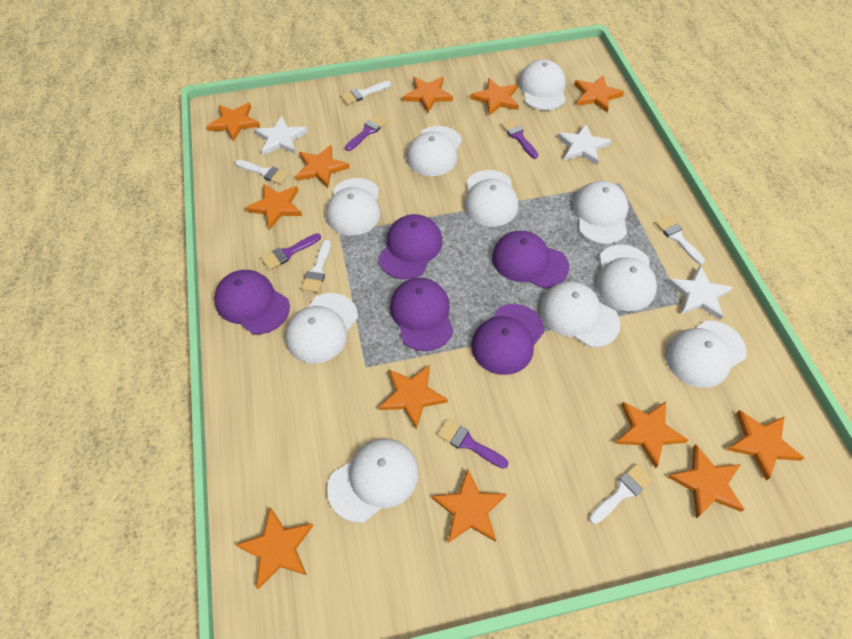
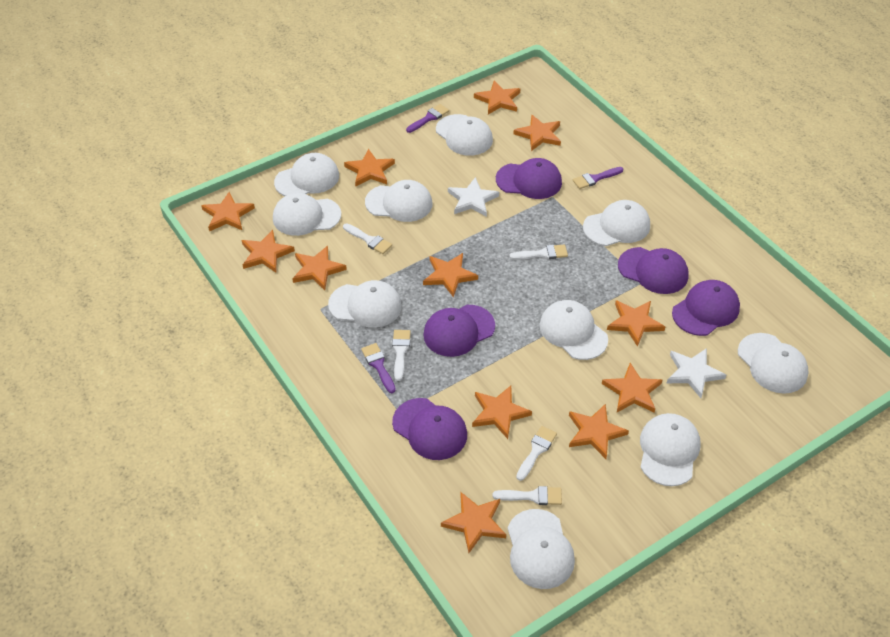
purple brush: 4 -> 3
white star: 3 -> 2

